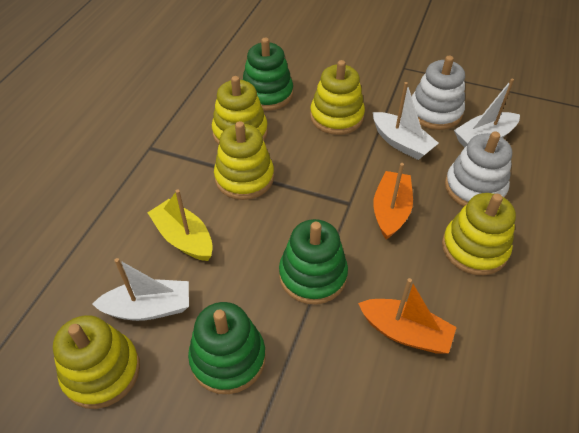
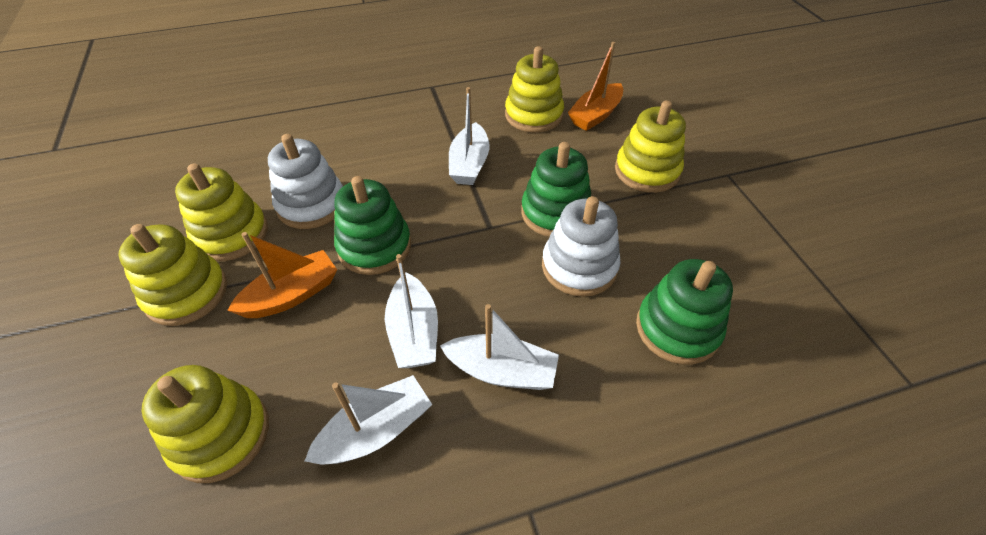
white boat: 3 -> 4
yellow boat: 1 -> 0

